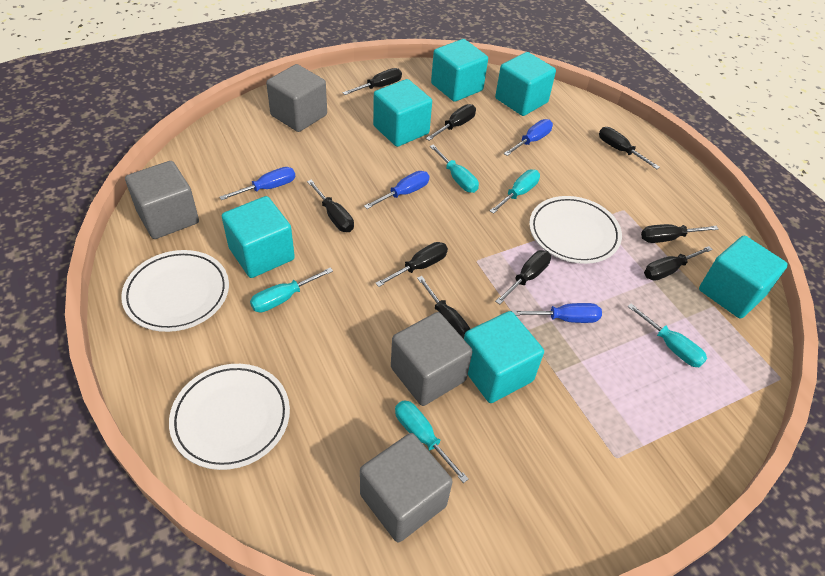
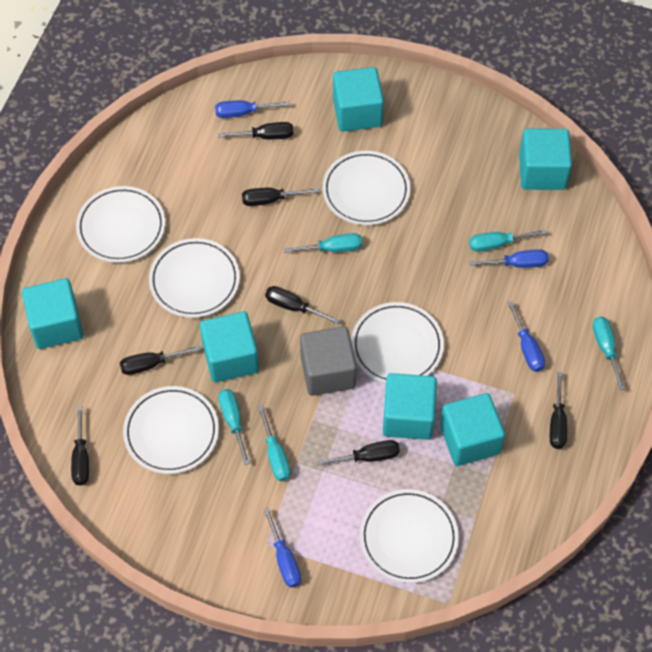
black screwdriver: 9 -> 7
grey cube: 4 -> 1
white plate: 3 -> 6

